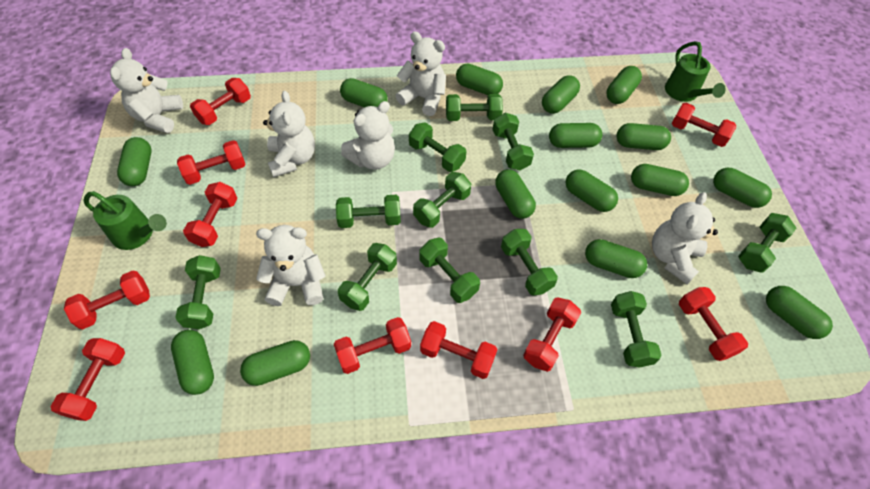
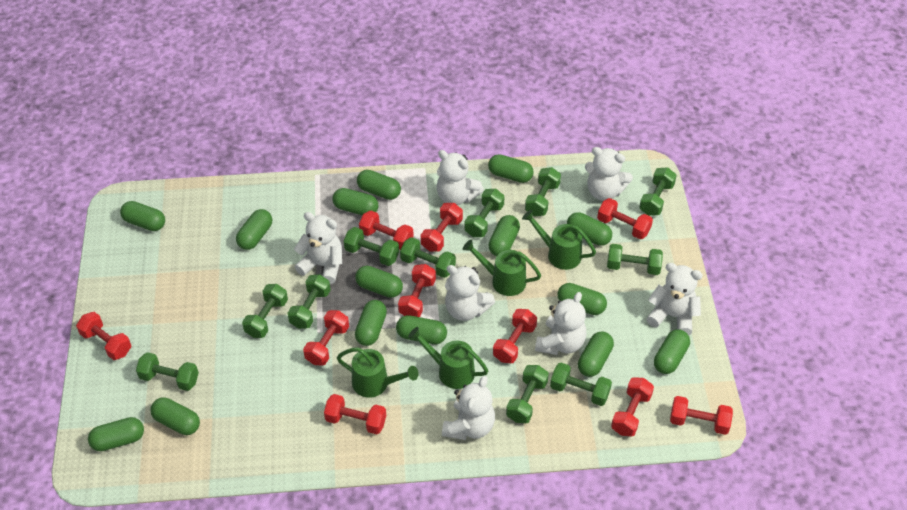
green watering can: 2 -> 4
white teddy bear: 6 -> 7

